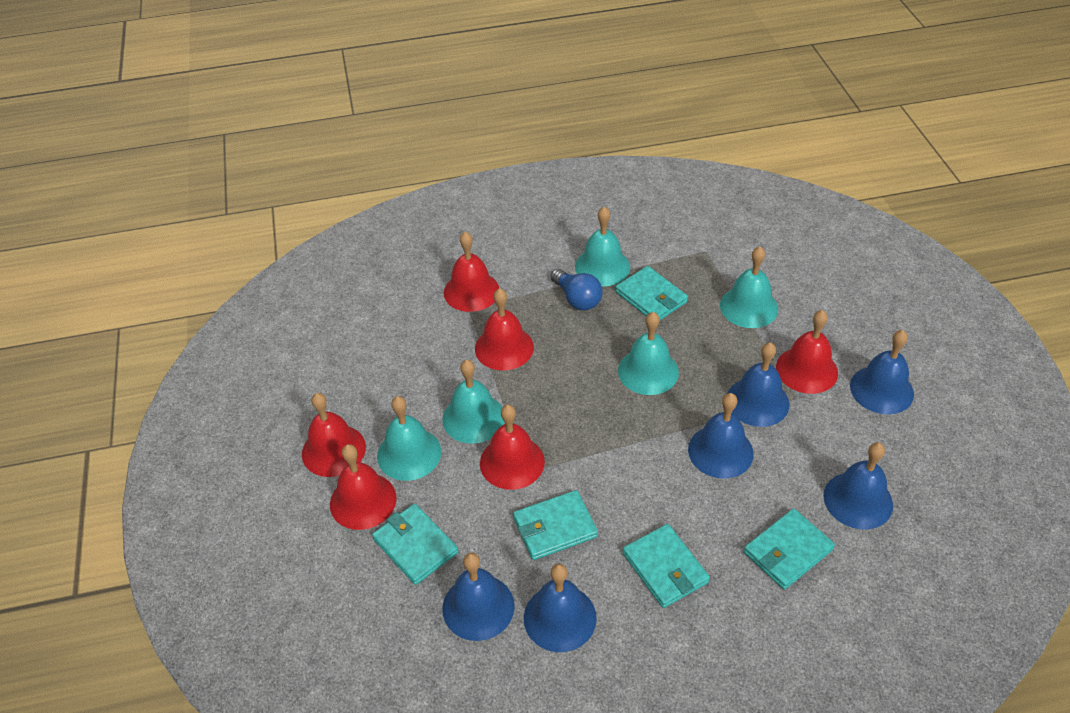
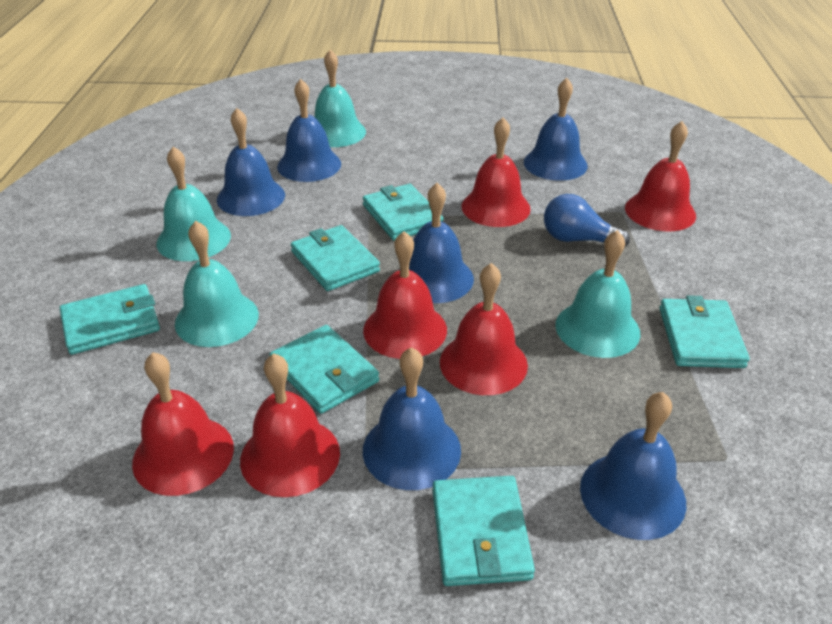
turquoise bell: 5 -> 4
turquoise wallet: 5 -> 6

